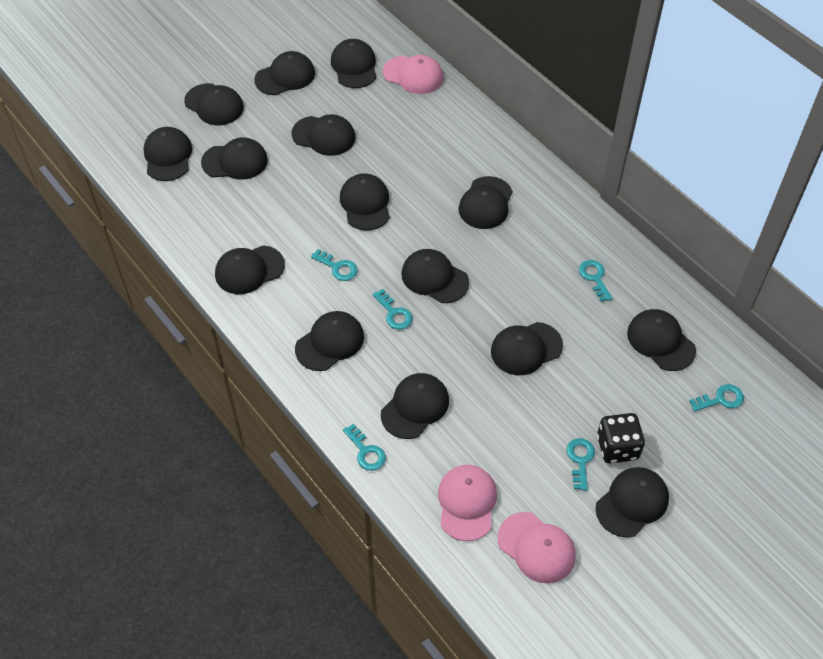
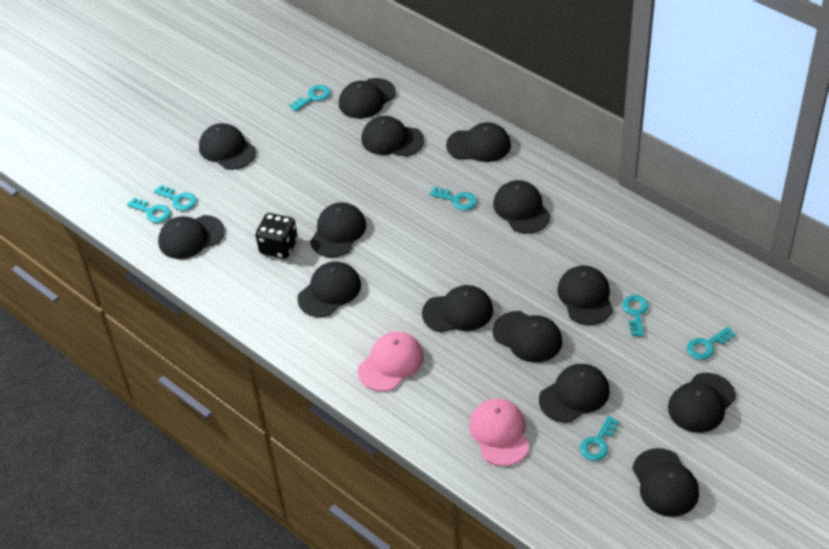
black cap: 15 -> 14
pink cap: 3 -> 2
turquoise key: 6 -> 7

